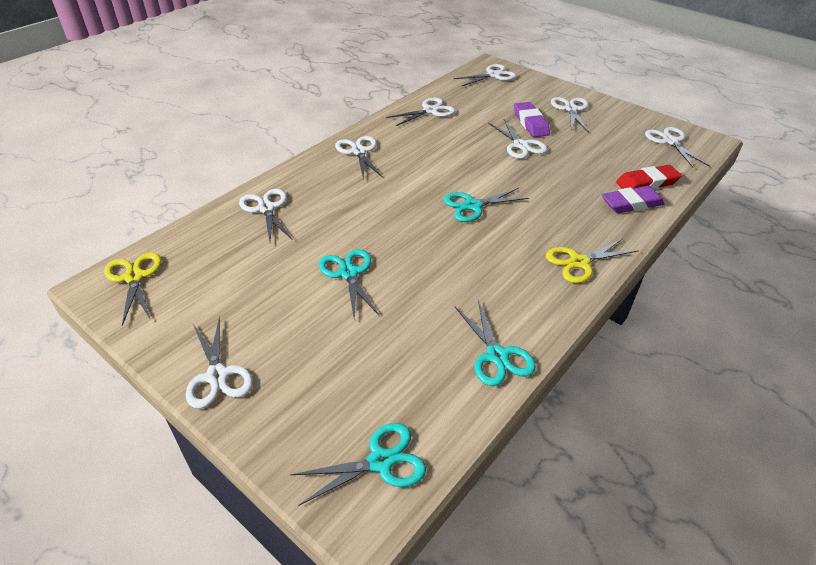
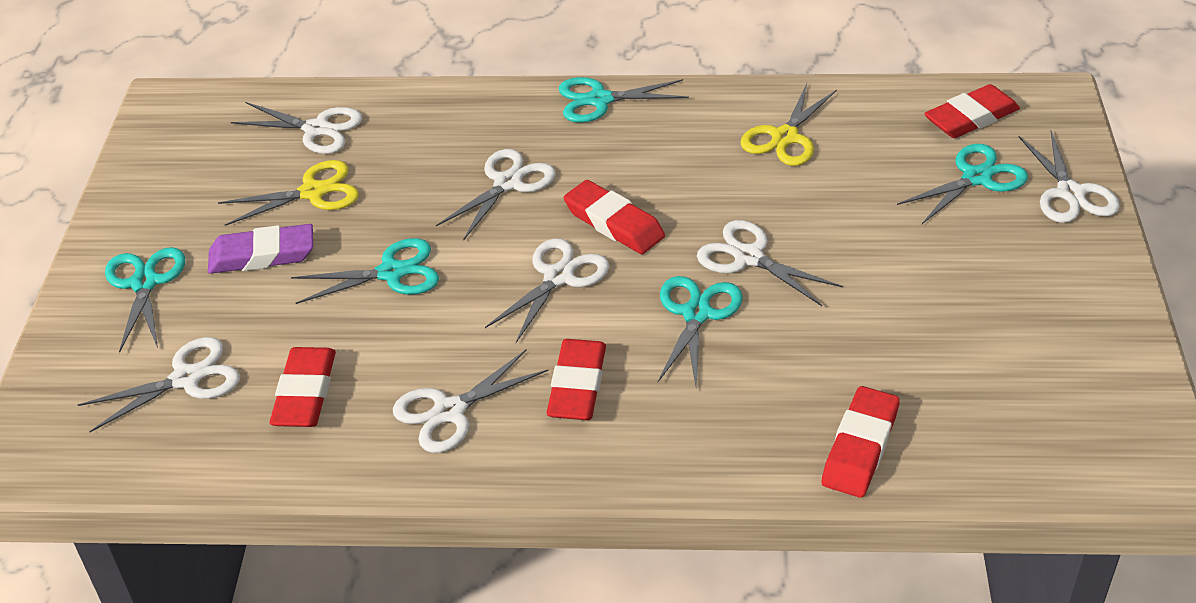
purple eraser: 2 -> 1
red eraser: 1 -> 5
turquoise scissors: 4 -> 5
white scissors: 8 -> 7

